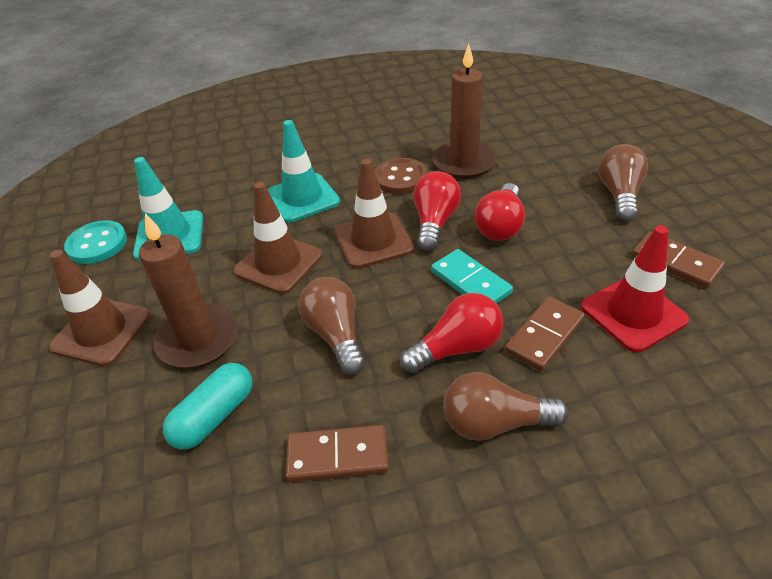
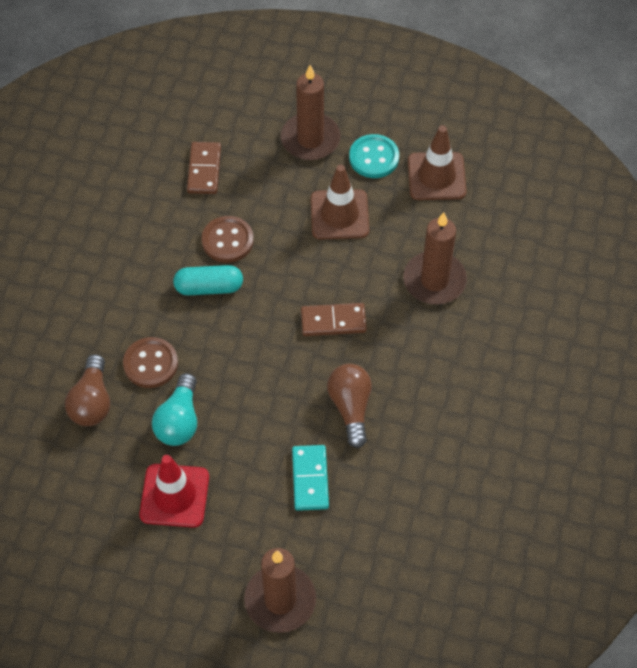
brown button: 1 -> 2
brown candle: 2 -> 3
brown domino: 3 -> 2
brown light bulb: 3 -> 2
brown traffic cone: 3 -> 2
red light bulb: 3 -> 0
turquoise light bulb: 0 -> 1
turquoise traffic cone: 2 -> 0

